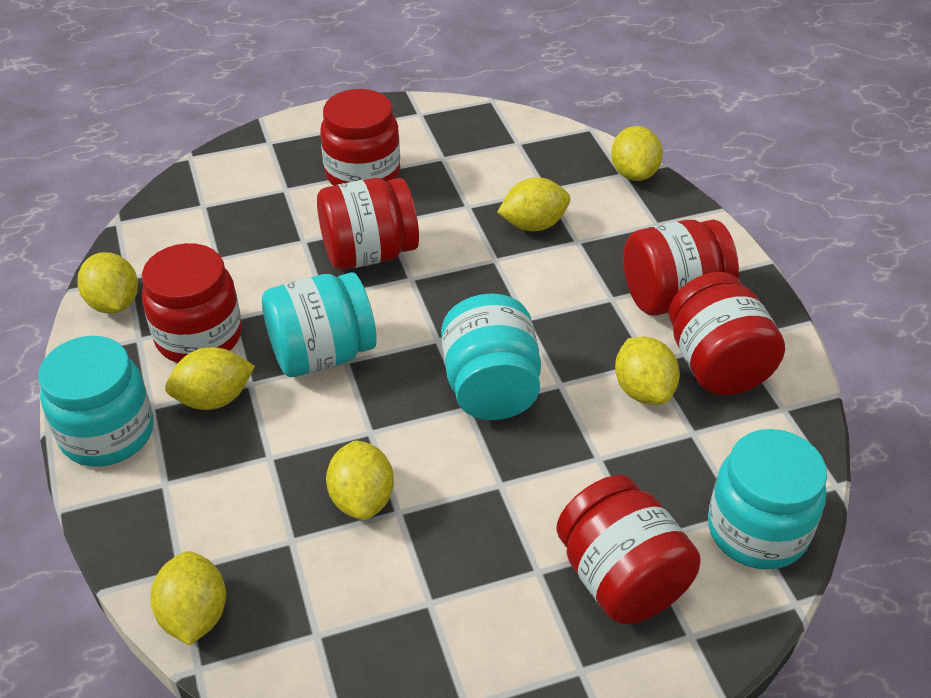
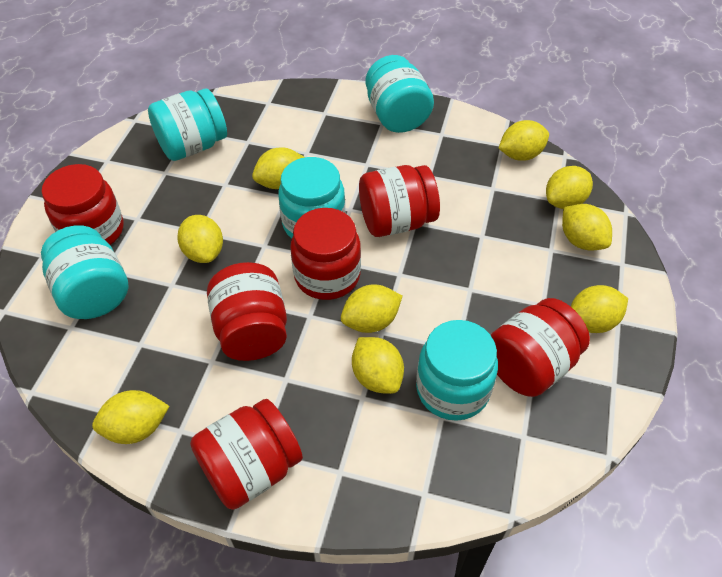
turquoise jar: 4 -> 5
yellow lemon: 7 -> 9

